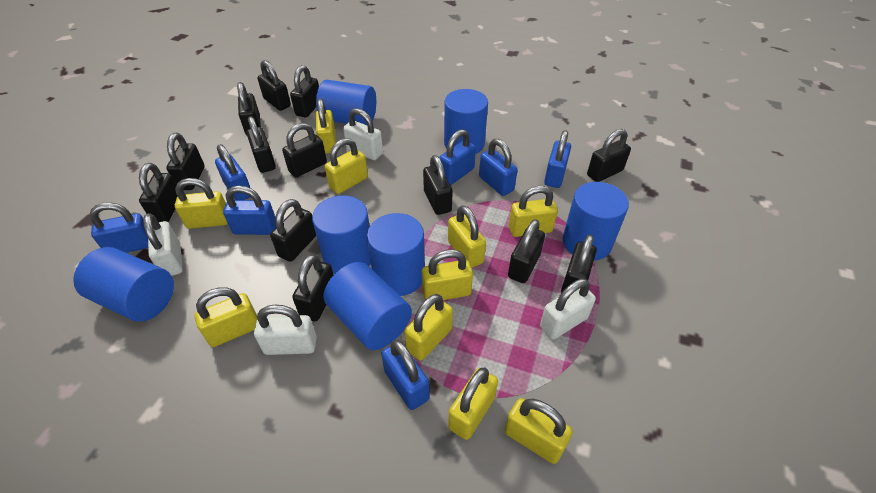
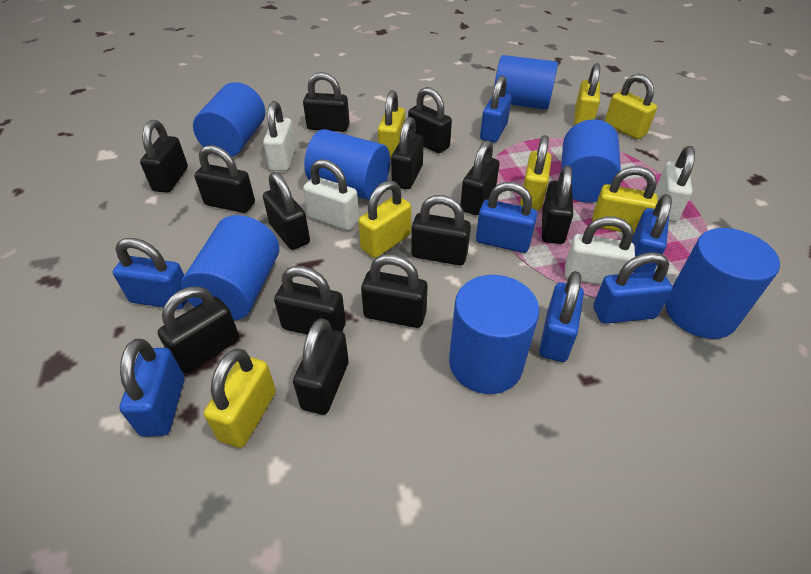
yellow padlock: 10 -> 7

